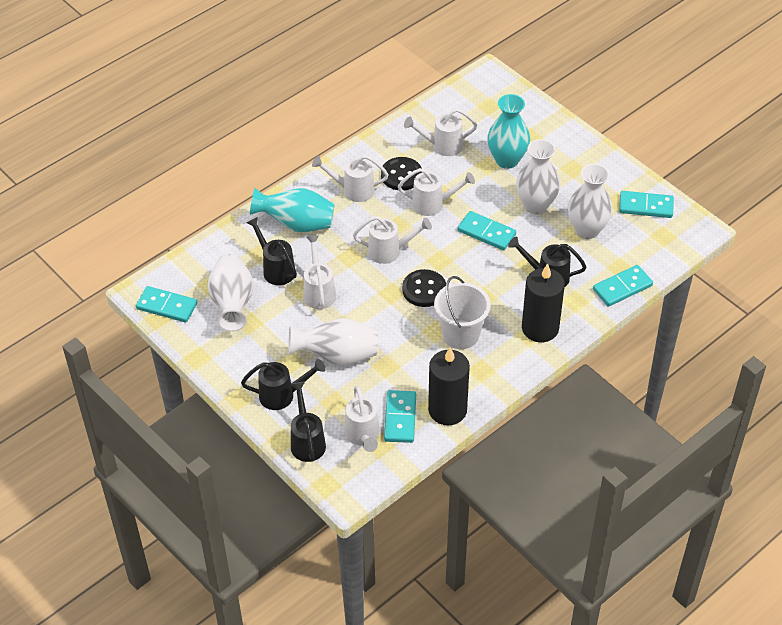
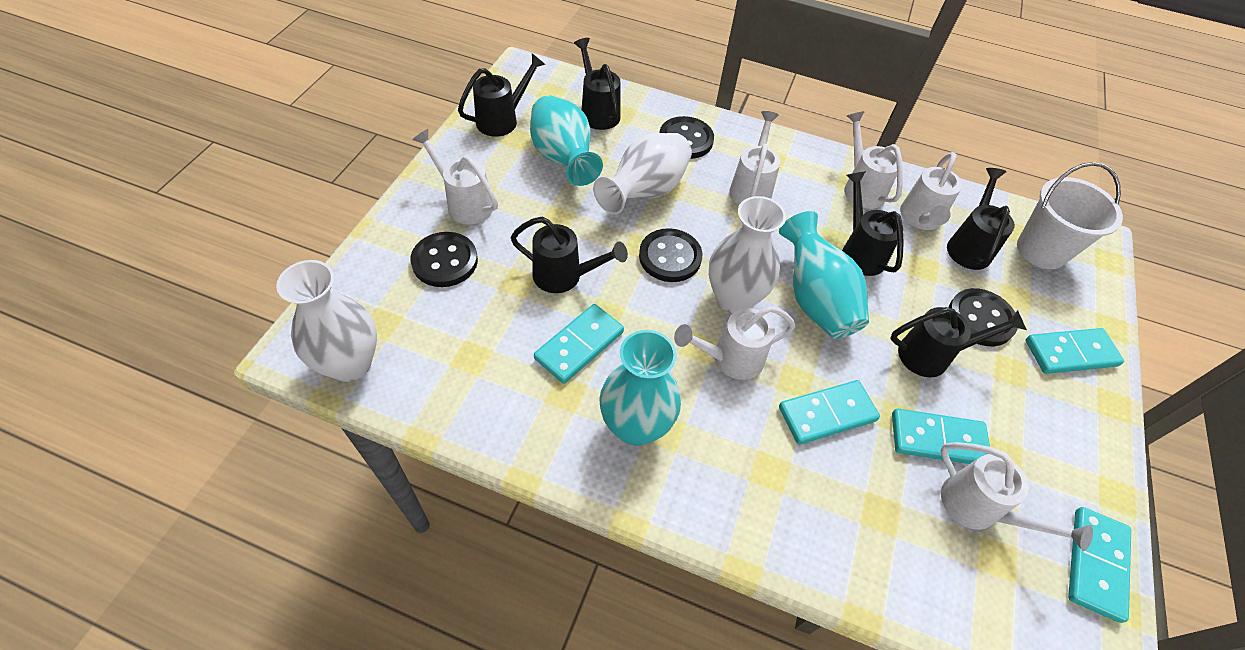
black button: 2 -> 4
black candle: 2 -> 0
black watering can: 4 -> 6
turquoise vase: 2 -> 3
white vase: 4 -> 3

